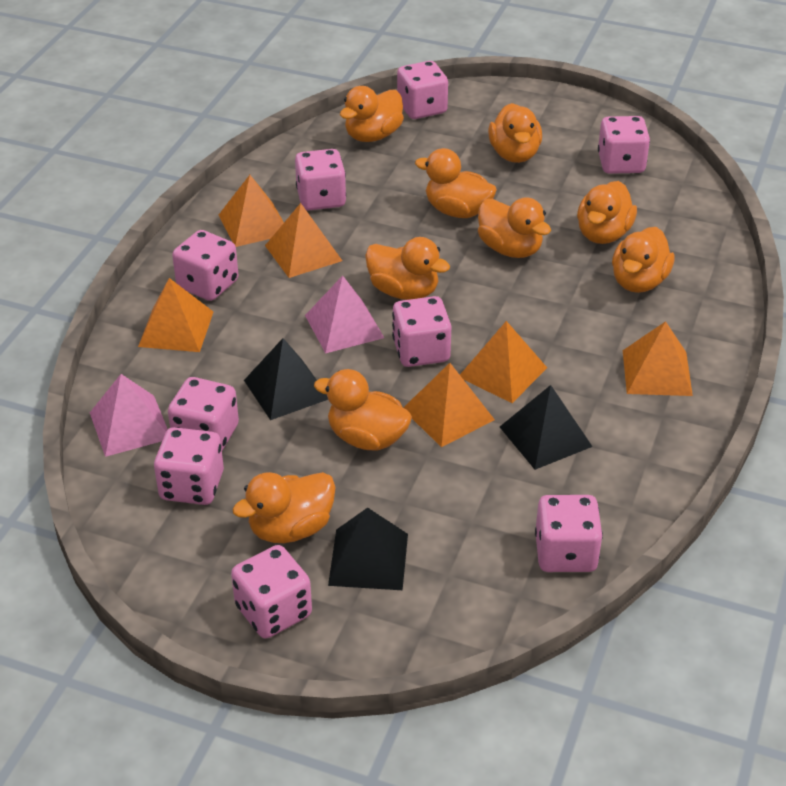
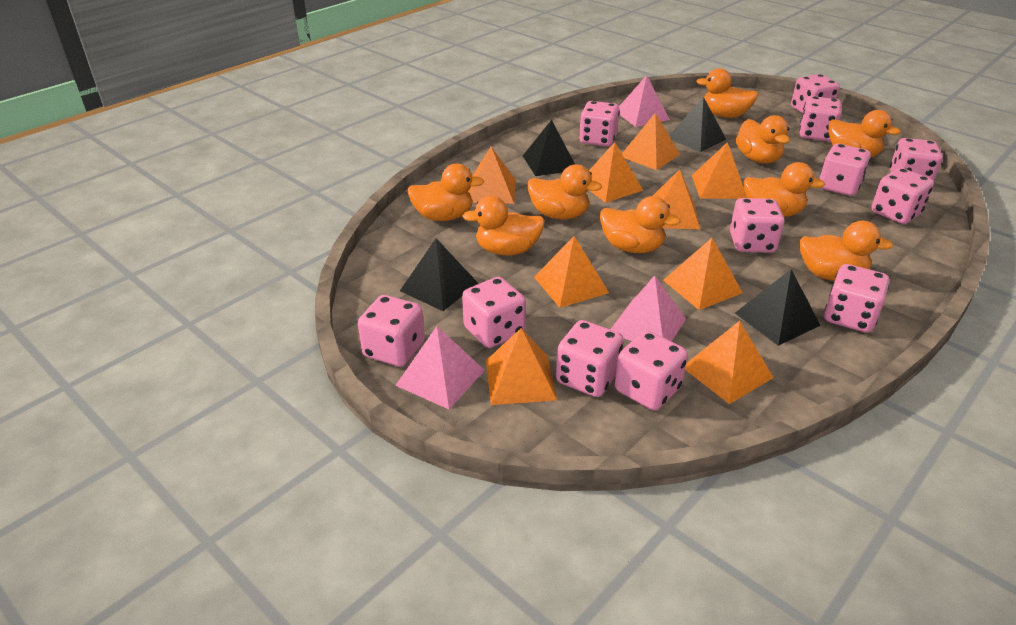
black pyramid: 3 -> 4
orange pyramid: 6 -> 9
pink dice: 9 -> 12
pink pyramid: 2 -> 3

